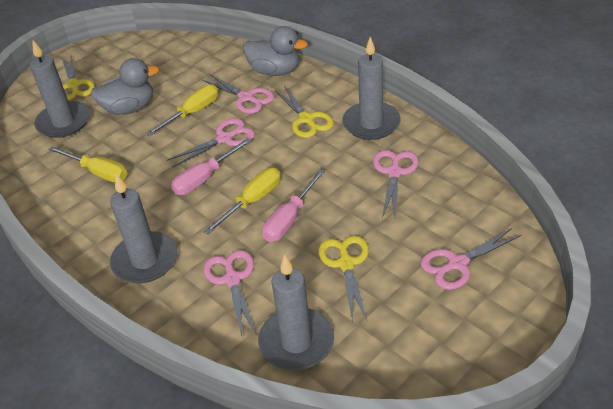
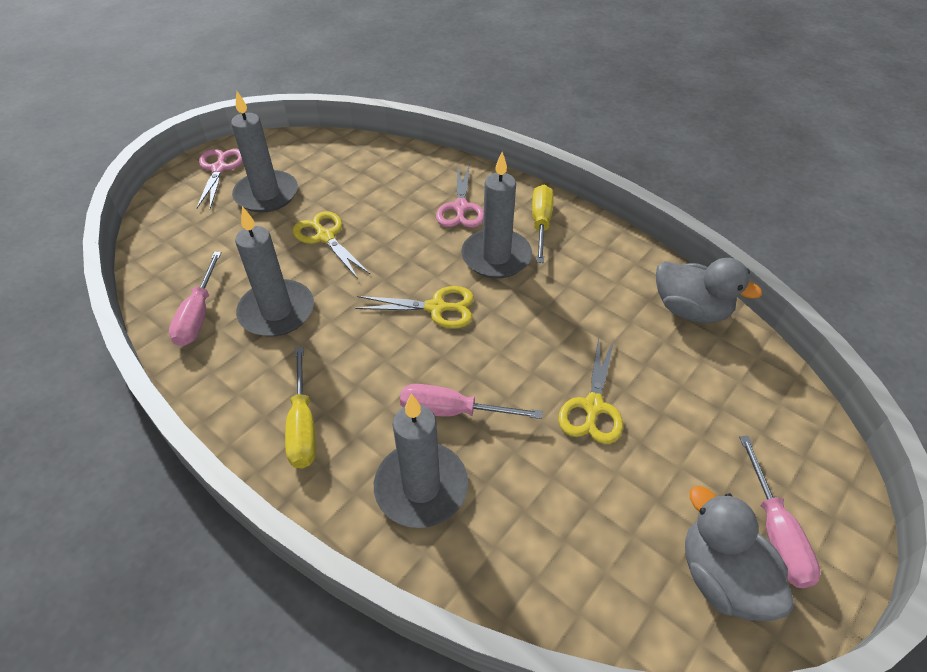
pink scissors: 5 -> 2
pink screwdriver: 2 -> 3
yellow screwdriver: 3 -> 2

